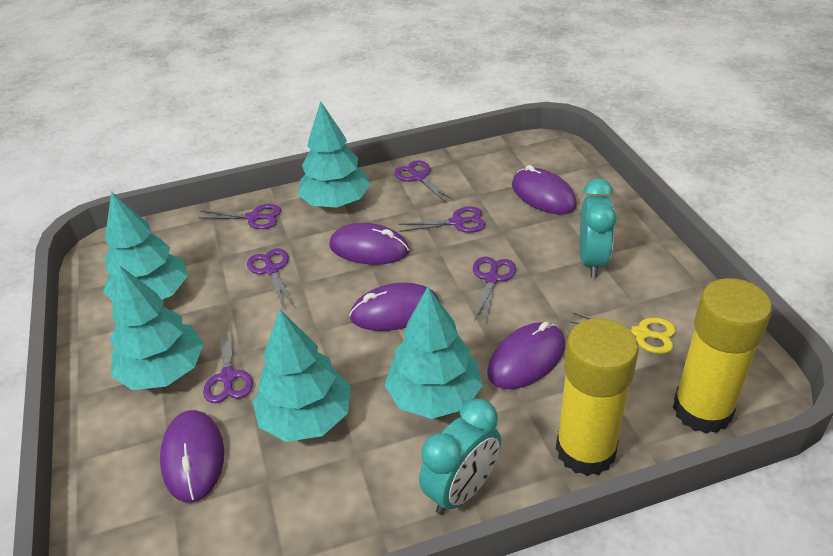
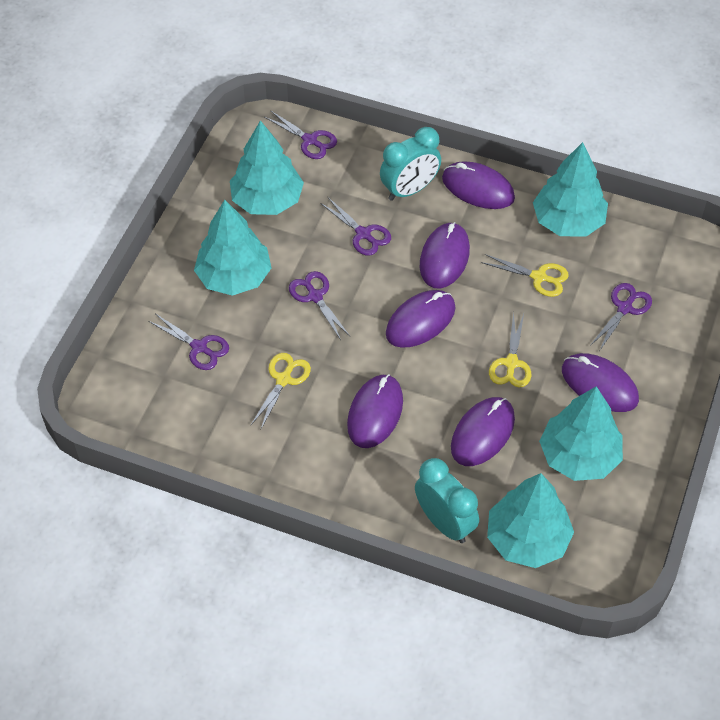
purple mouse: 5 -> 6
purple scissors: 6 -> 5
yellow glue stick: 2 -> 0
yellow scissors: 1 -> 3

